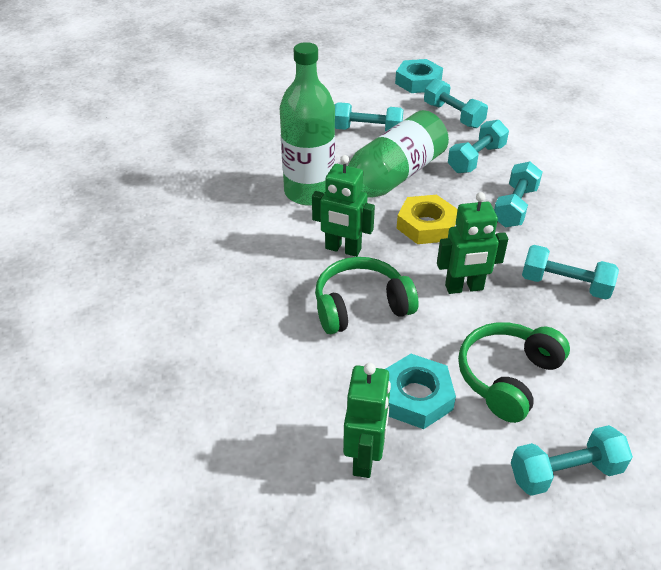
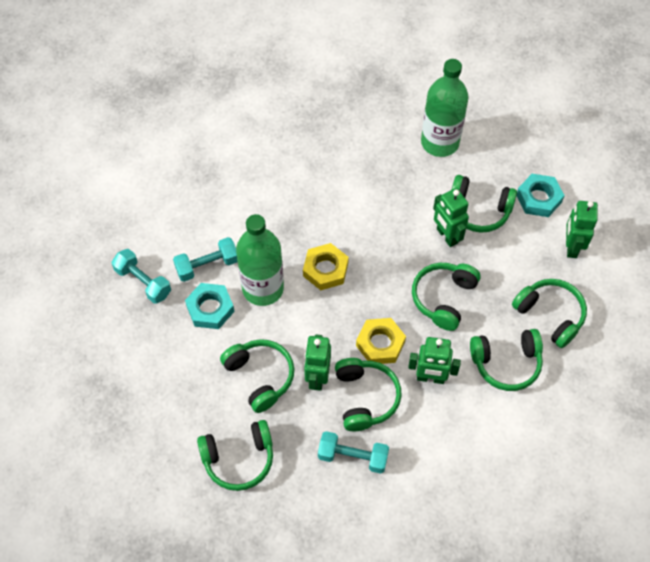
green headphones: 2 -> 7
green robot: 3 -> 4
turquoise dumbbell: 6 -> 3
yellow nut: 1 -> 2

